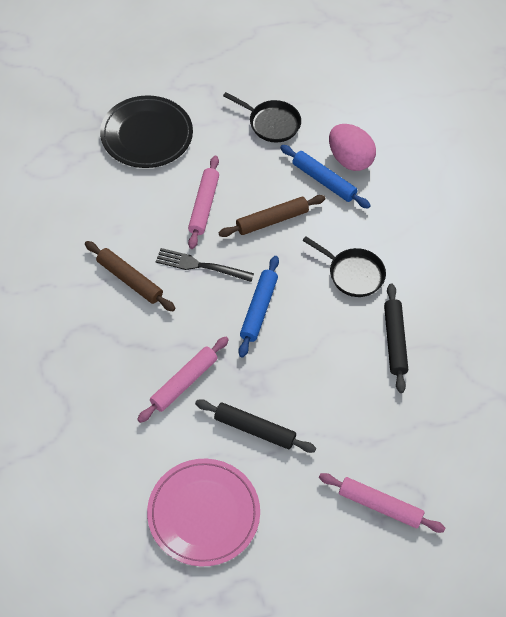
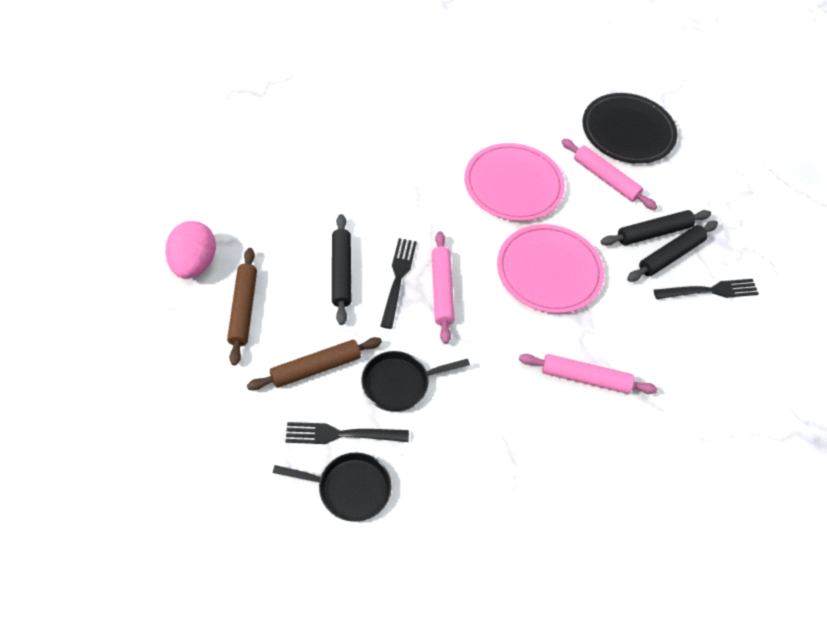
black fork: 1 -> 3
black rolling pin: 2 -> 3
blue rolling pin: 2 -> 0
pink plate: 1 -> 2

